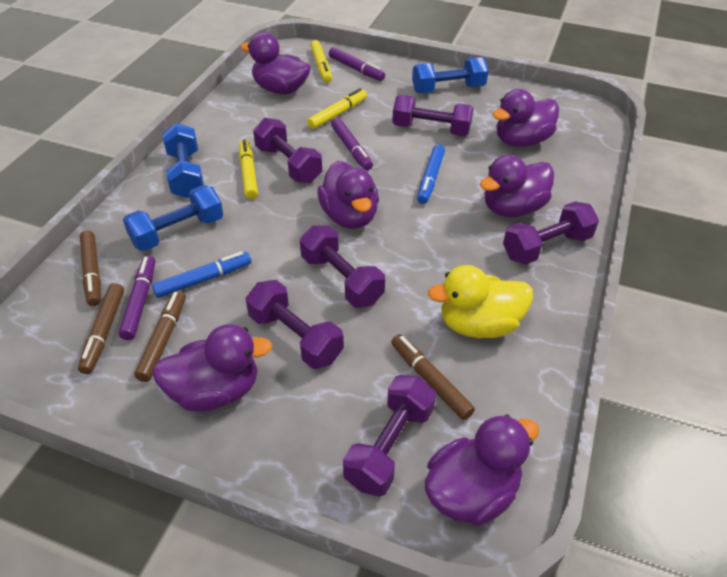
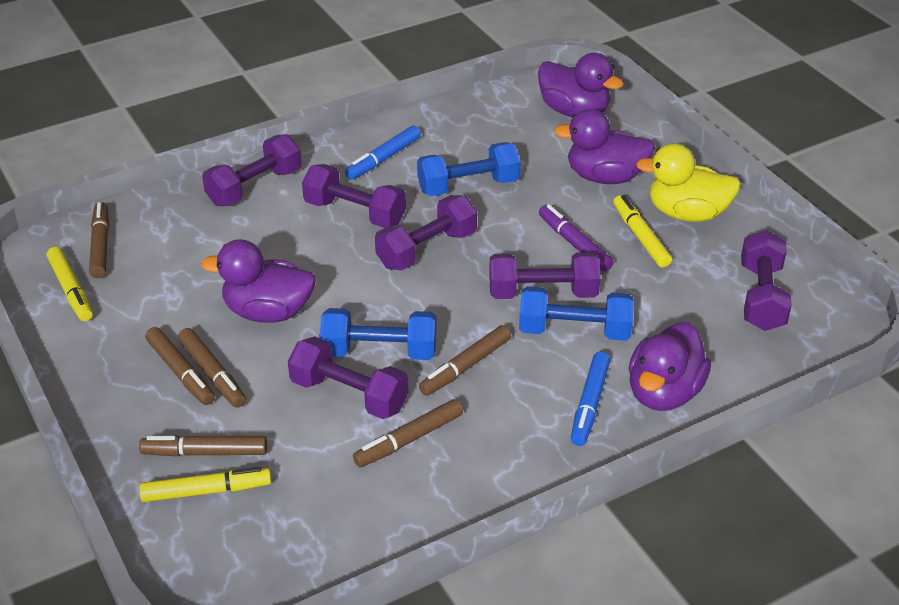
brown marker: 4 -> 6
purple duck: 6 -> 4
purple marker: 3 -> 1

